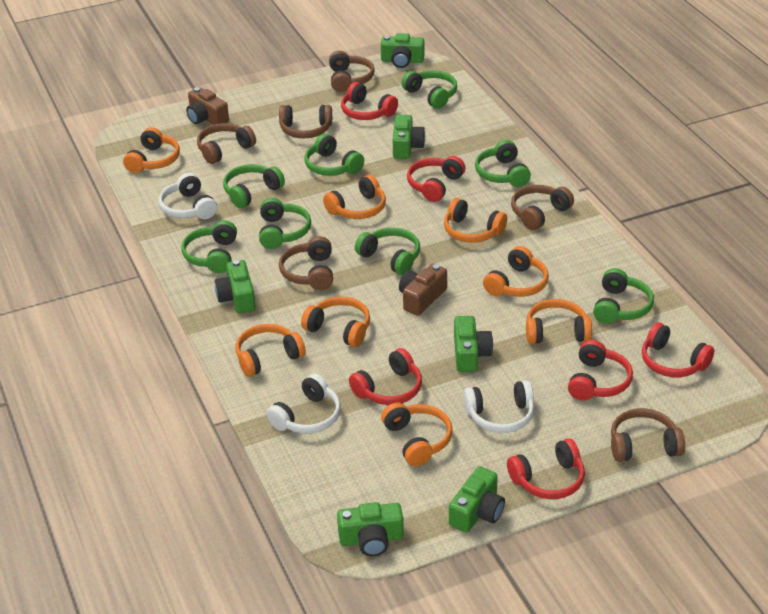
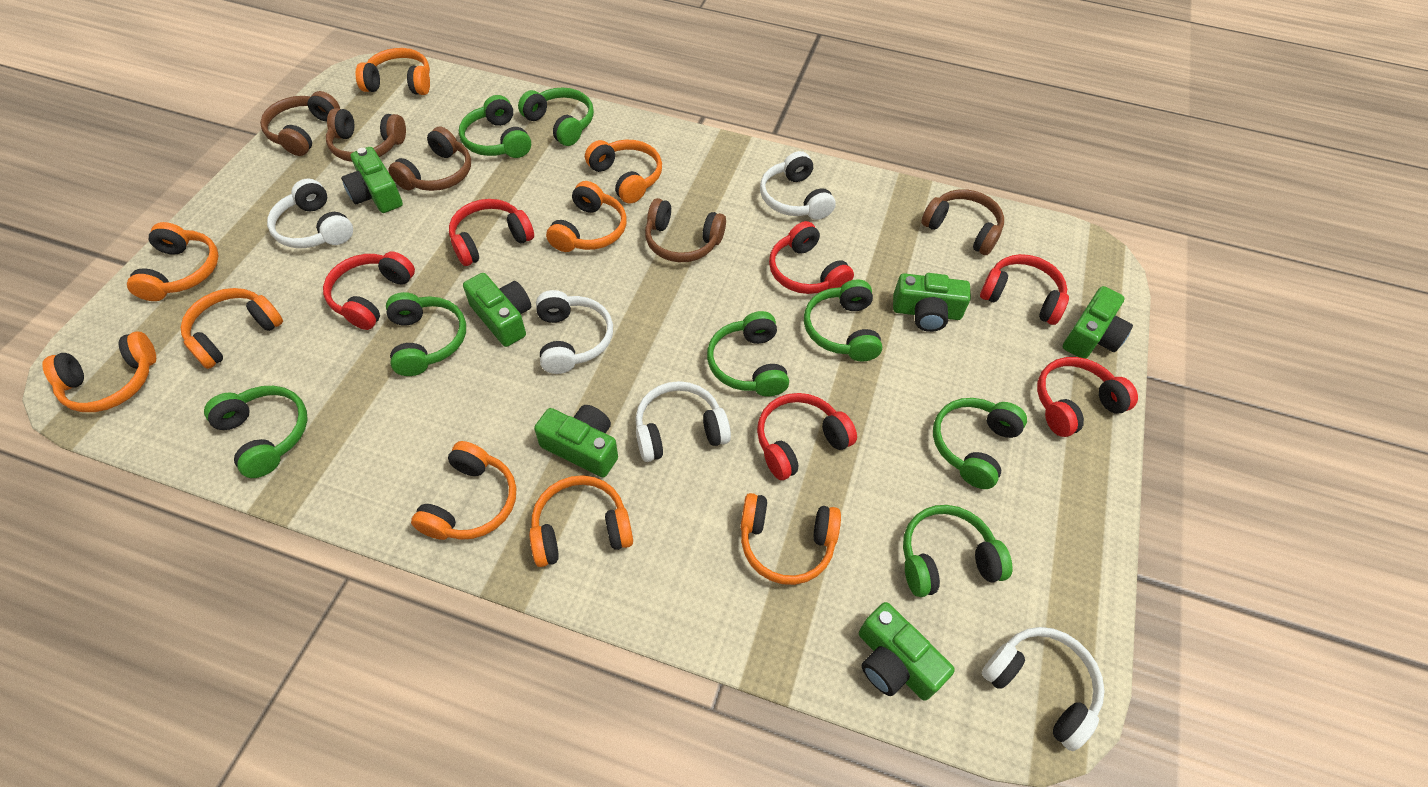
brown camera: 2 -> 0
brown headphones: 6 -> 5
orange headphones: 8 -> 9
white headphones: 3 -> 5

